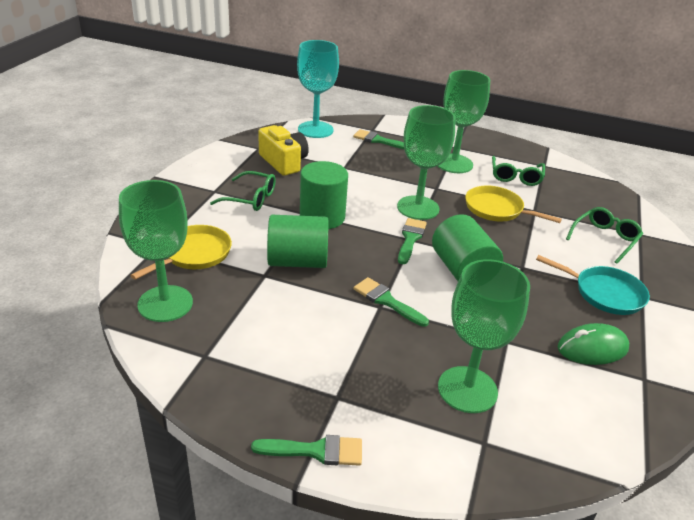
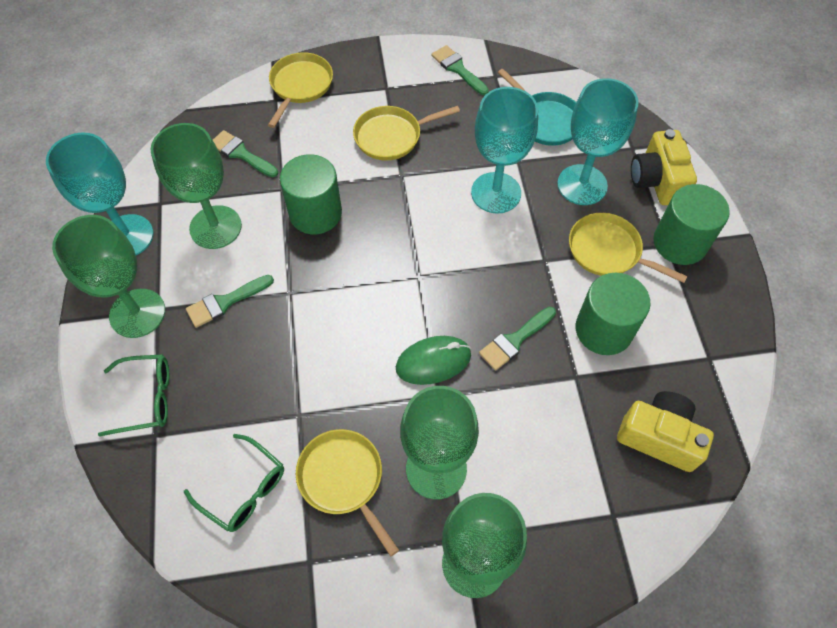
green glasses: 3 -> 2
turquoise goblet: 1 -> 3
yellow camera: 1 -> 2
yellow pan: 2 -> 4

